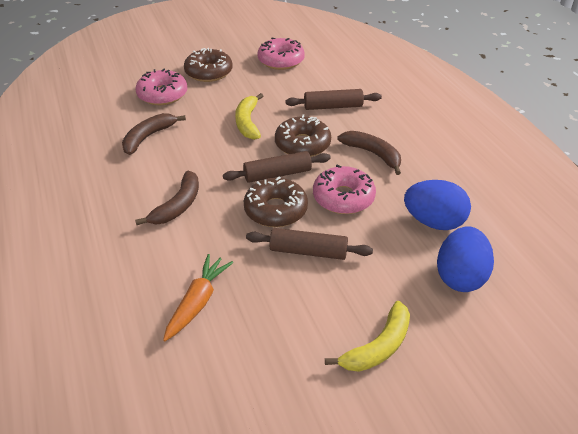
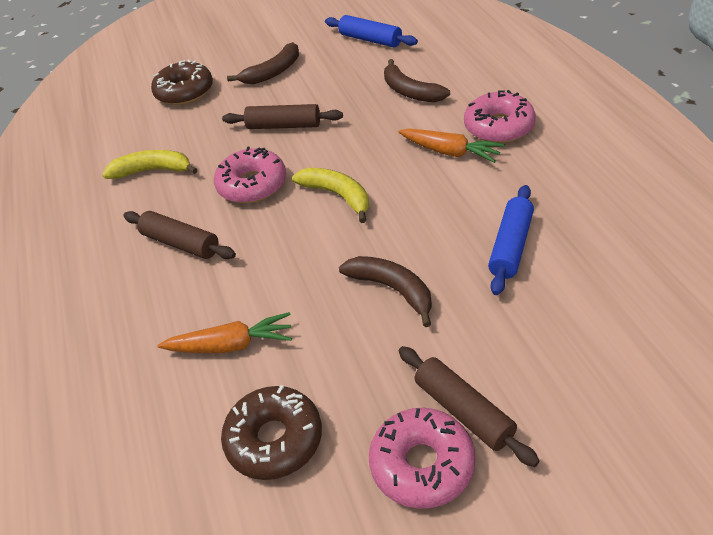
blue egg: 2 -> 0
blue rolling pin: 0 -> 2
brown donut: 3 -> 2
orange carrot: 1 -> 2

